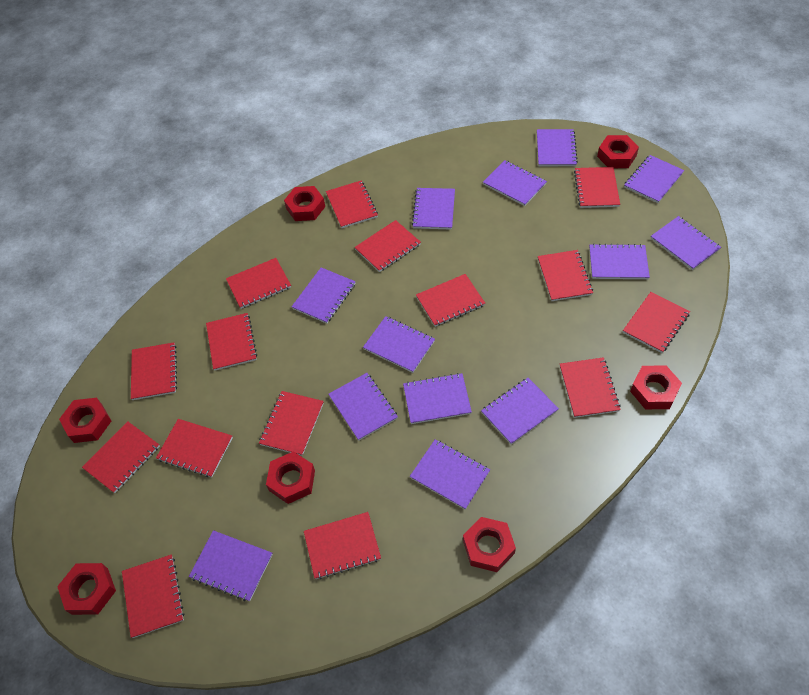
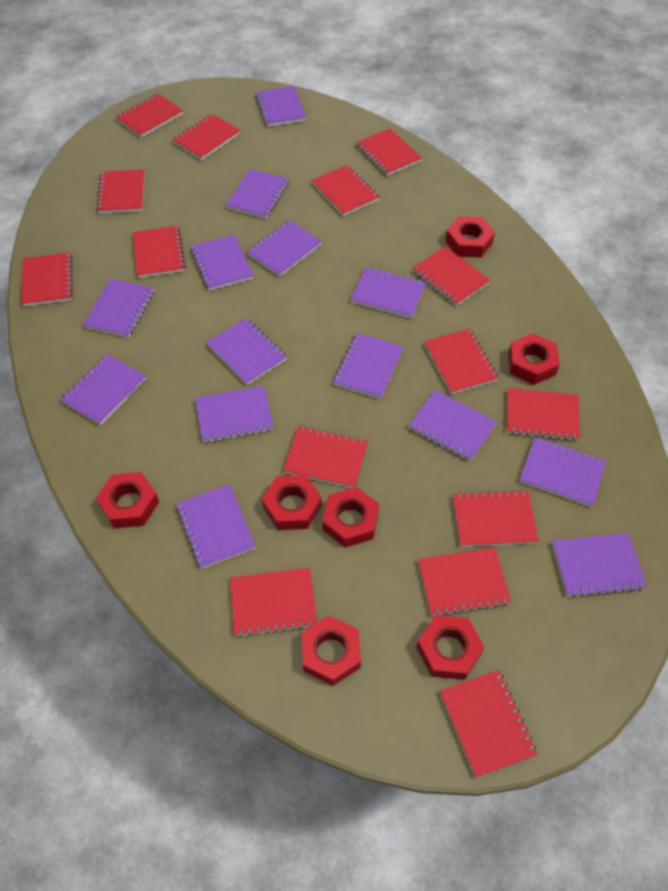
purple notebook: 13 -> 14

